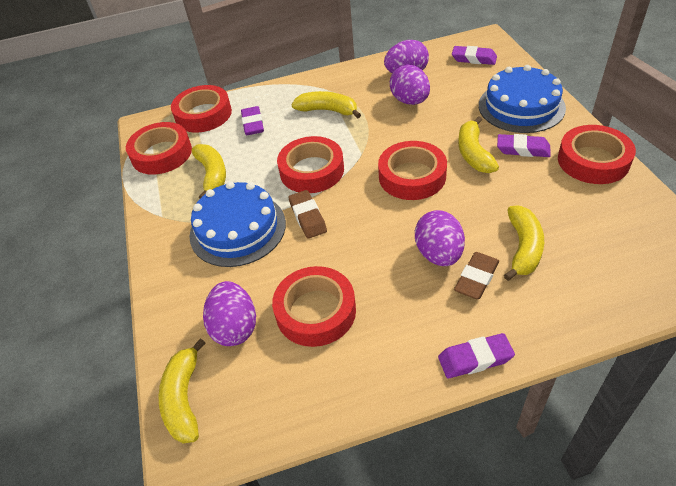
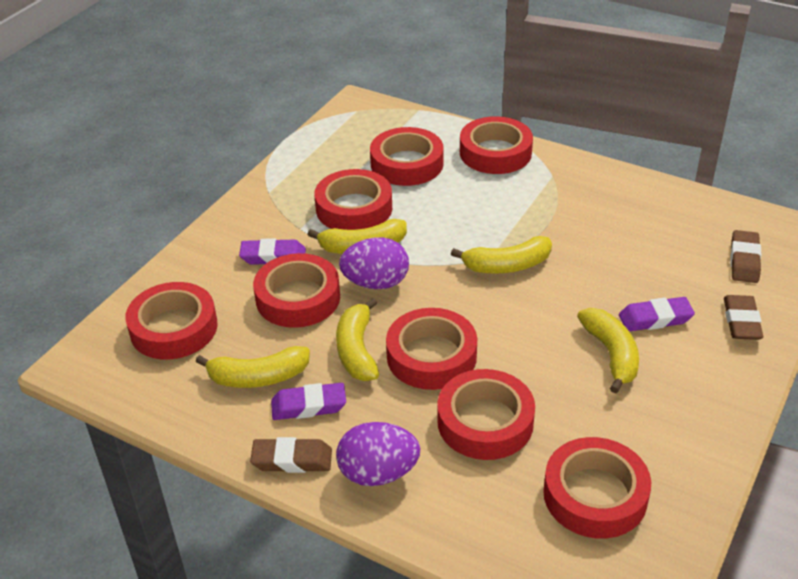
blue cake: 2 -> 0
brown eraser: 2 -> 3
purple egg: 4 -> 2
purple eraser: 4 -> 3
red tape: 6 -> 8

